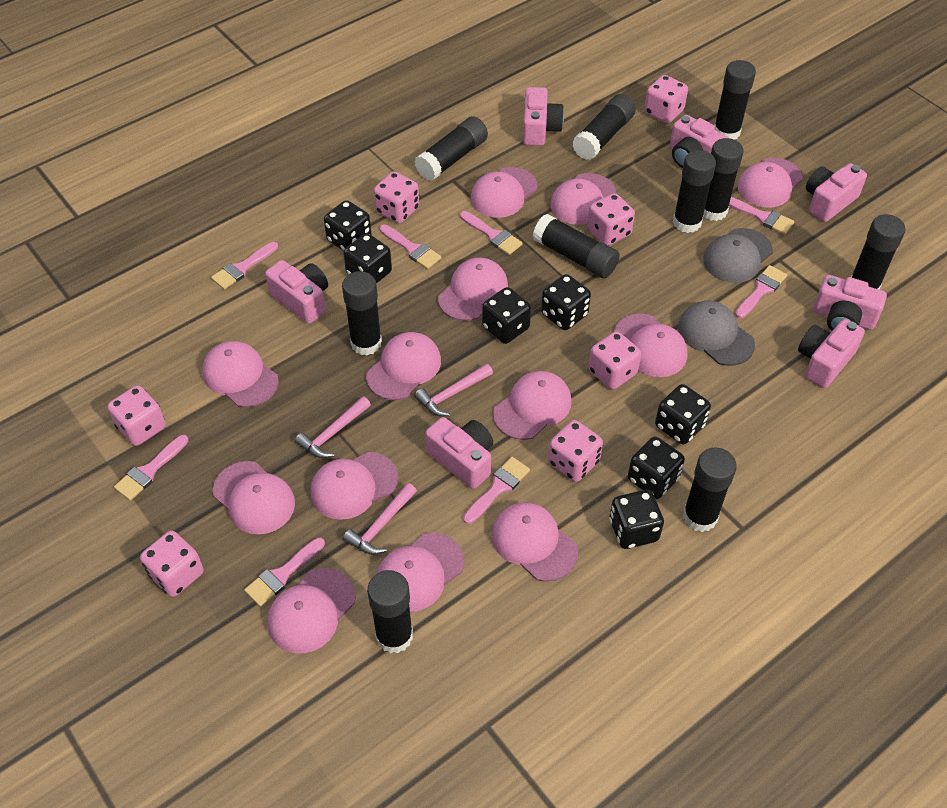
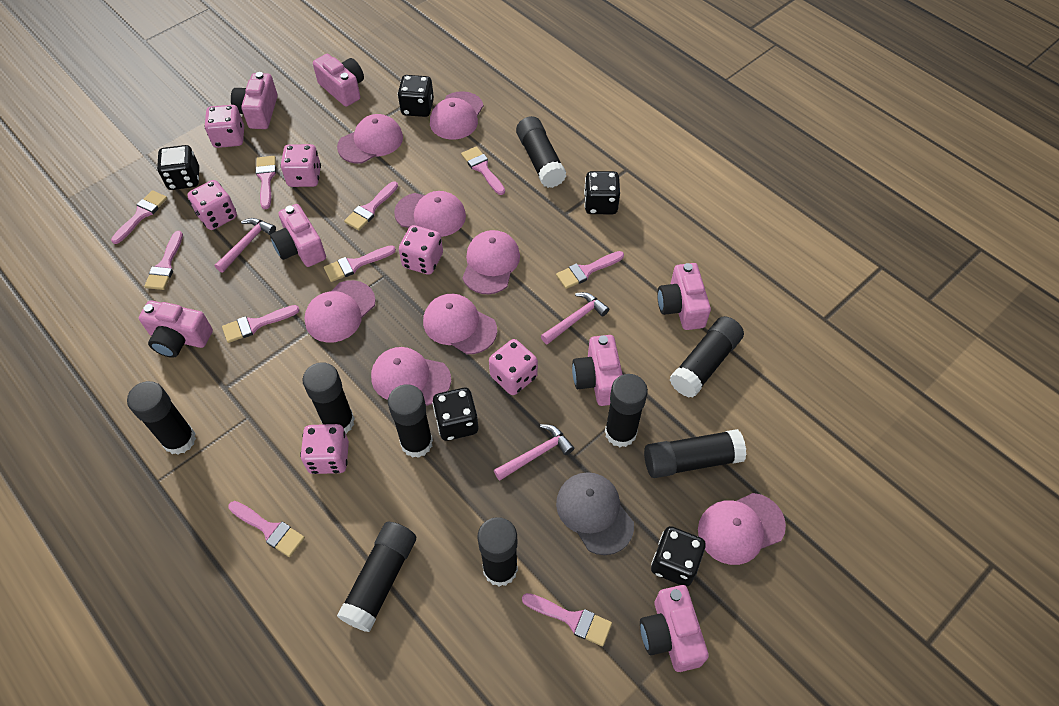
black dice: 7 -> 5
black glue stick: 10 -> 9
grey cap: 2 -> 1
pink brush: 8 -> 10
pink cap: 13 -> 8
pink dice: 7 -> 6

